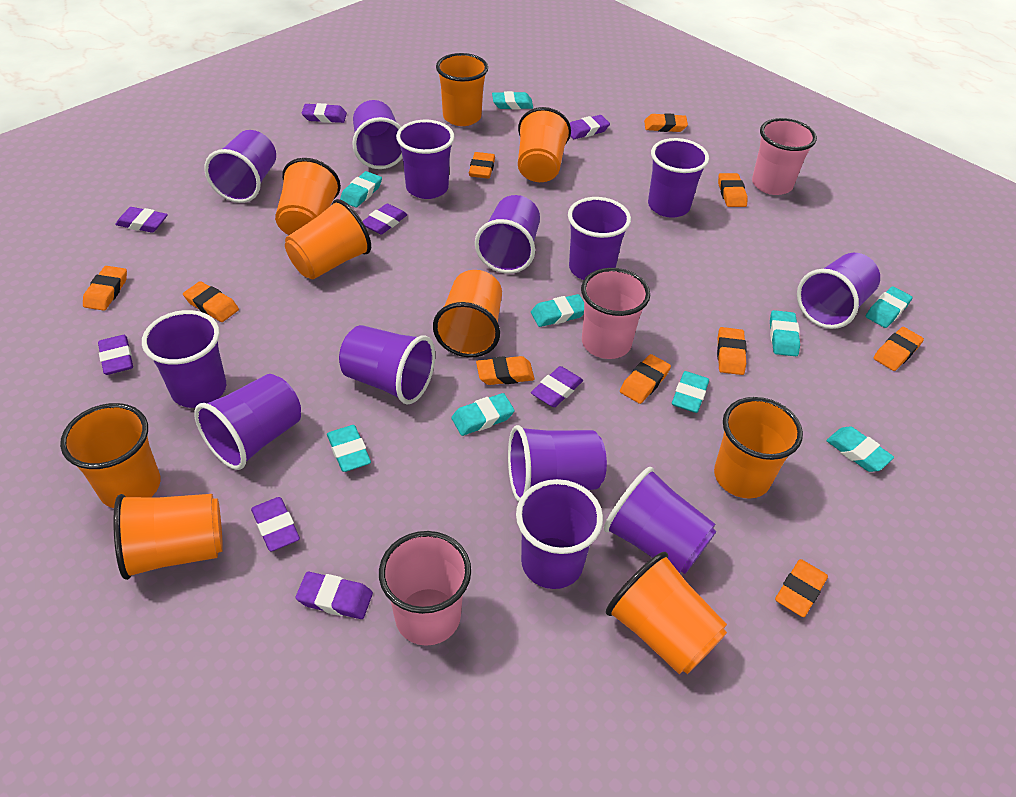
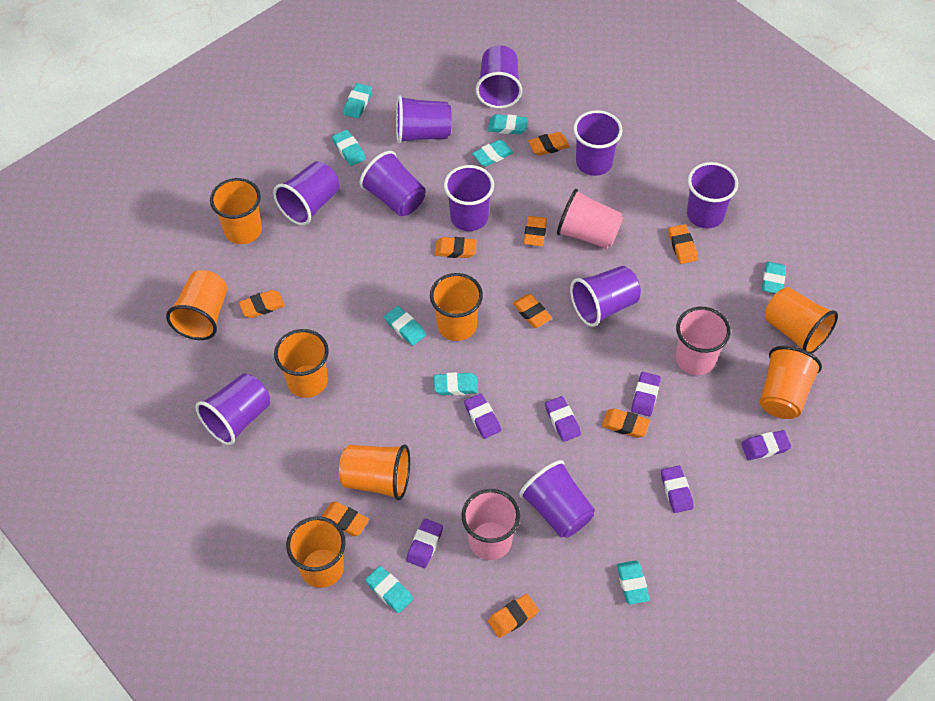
orange cup: 9 -> 8
orange eraser: 10 -> 9
purple cup: 13 -> 10
purple eraser: 8 -> 6

